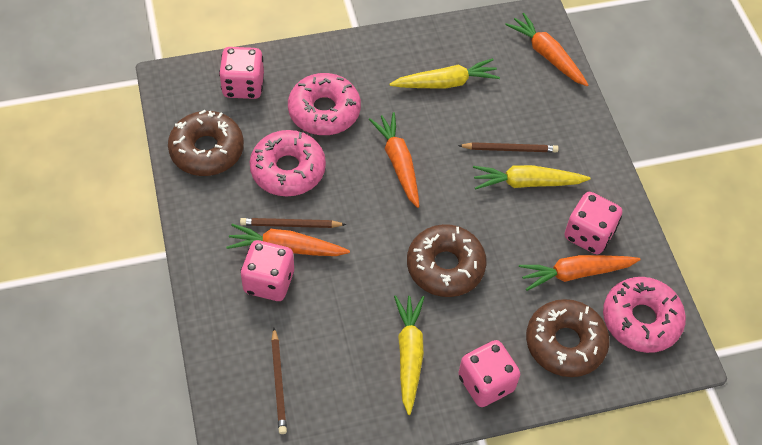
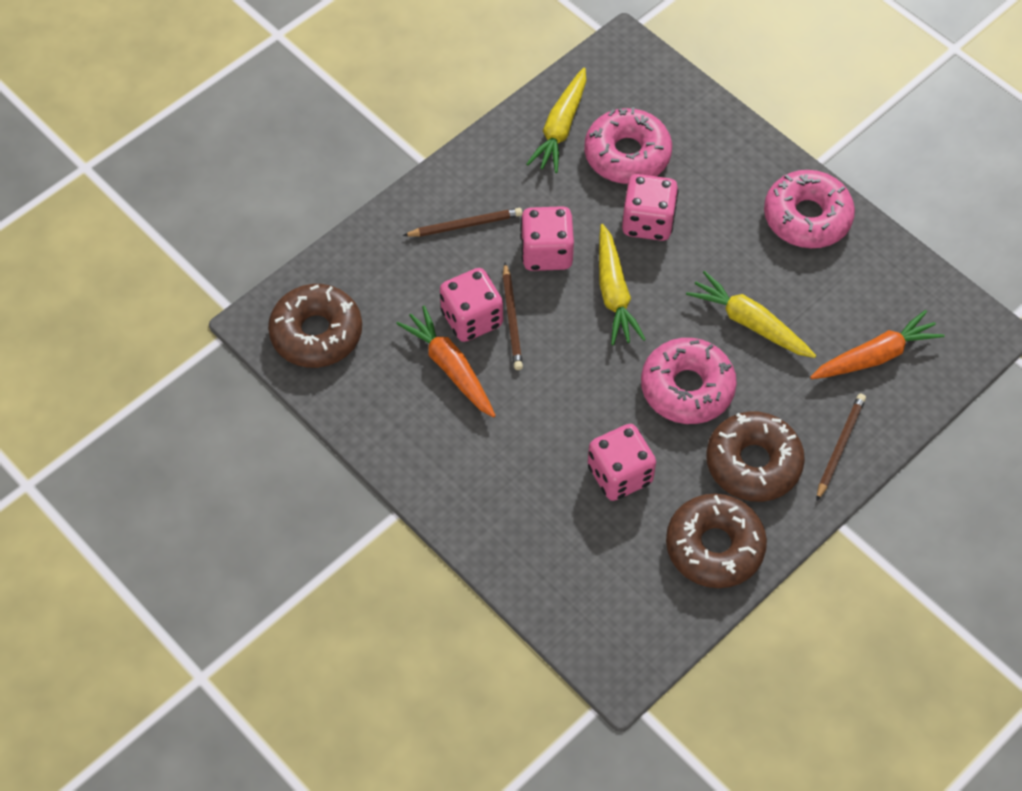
orange carrot: 4 -> 2

